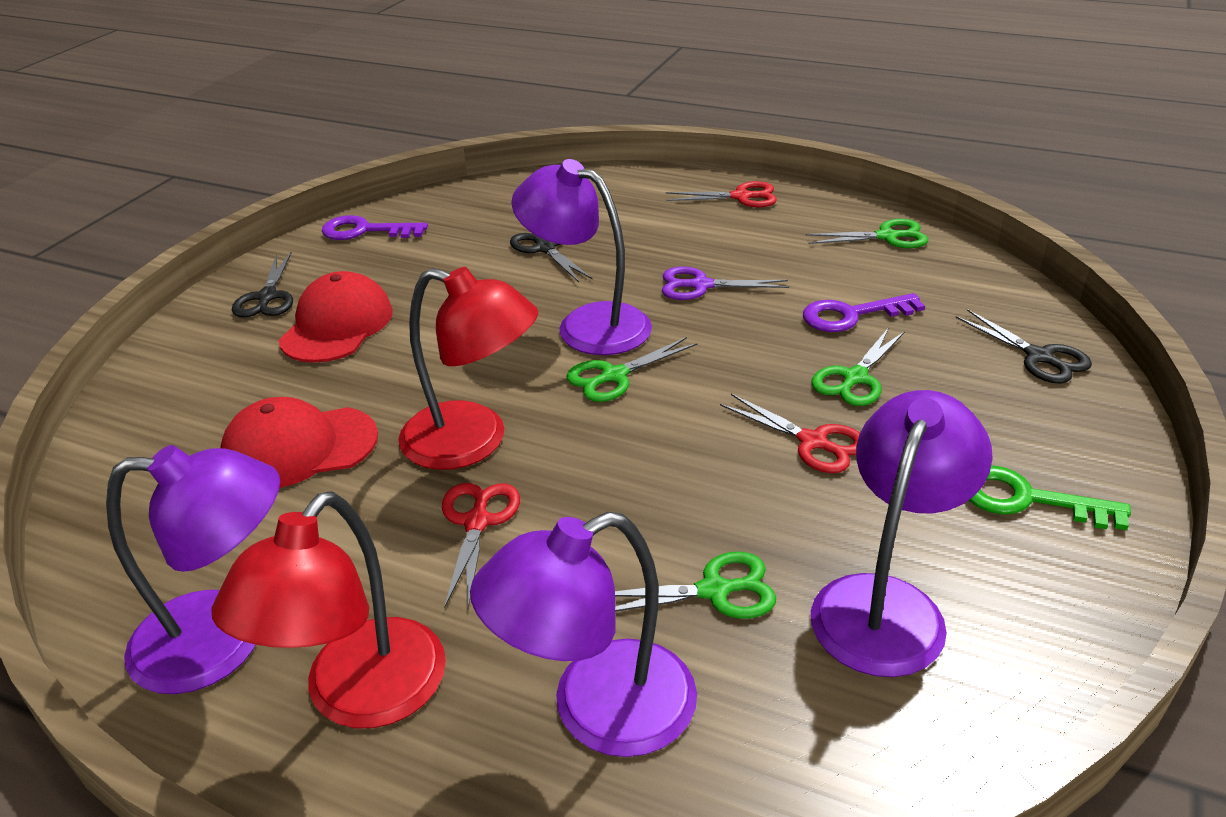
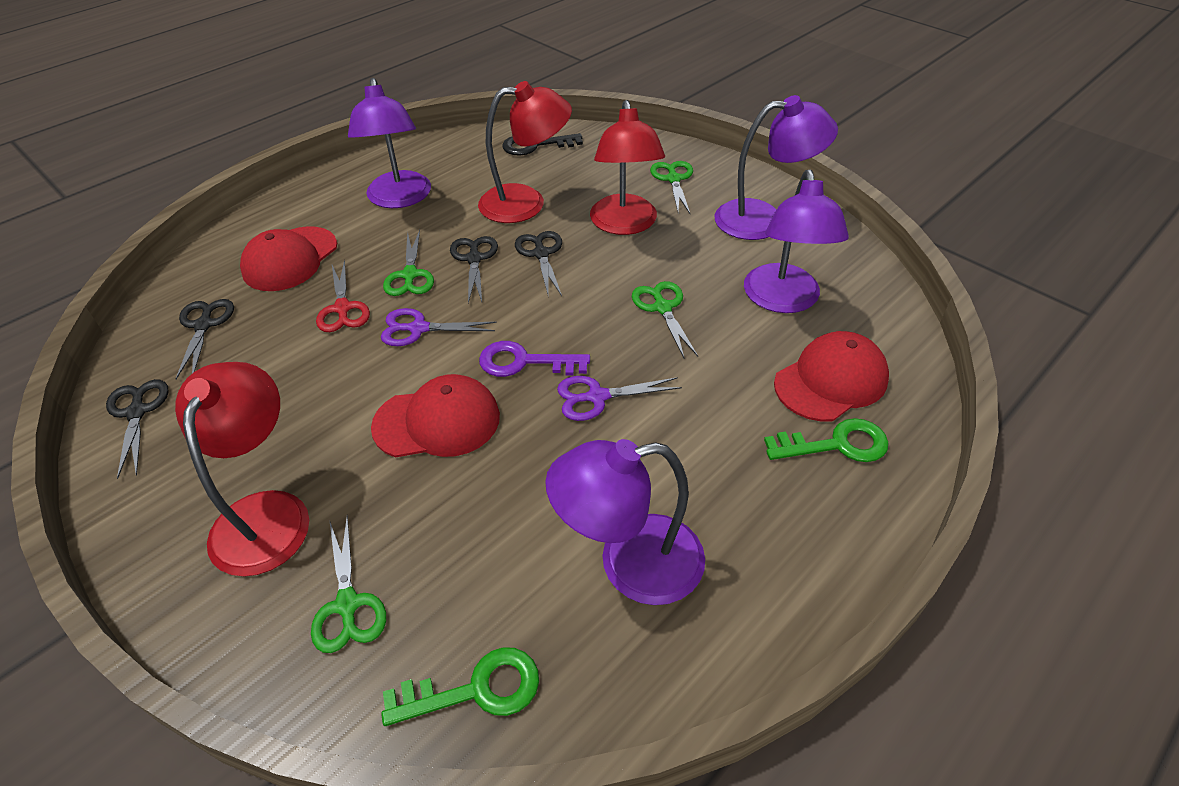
black key: 0 -> 1
black scissors: 3 -> 4
green key: 1 -> 2
purple key: 2 -> 1
purple scissors: 1 -> 2
red cap: 2 -> 3
red lamp: 2 -> 3
red scissors: 3 -> 1

